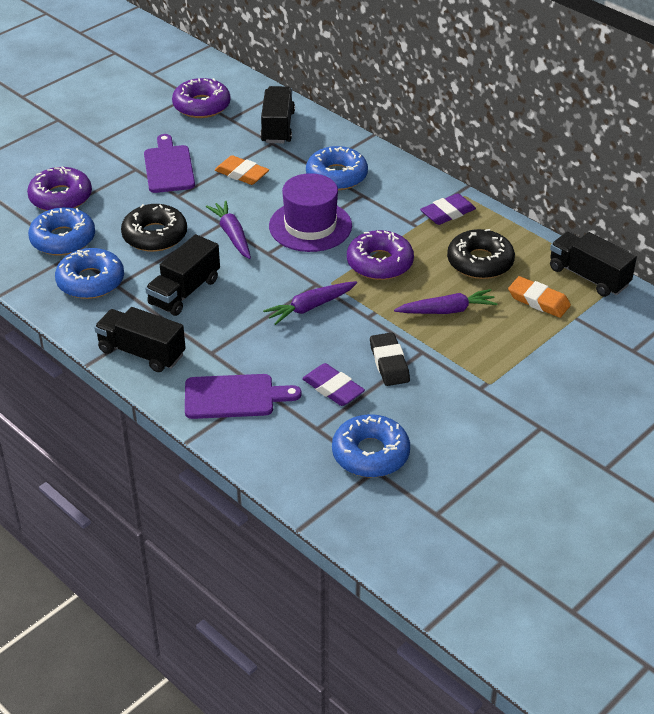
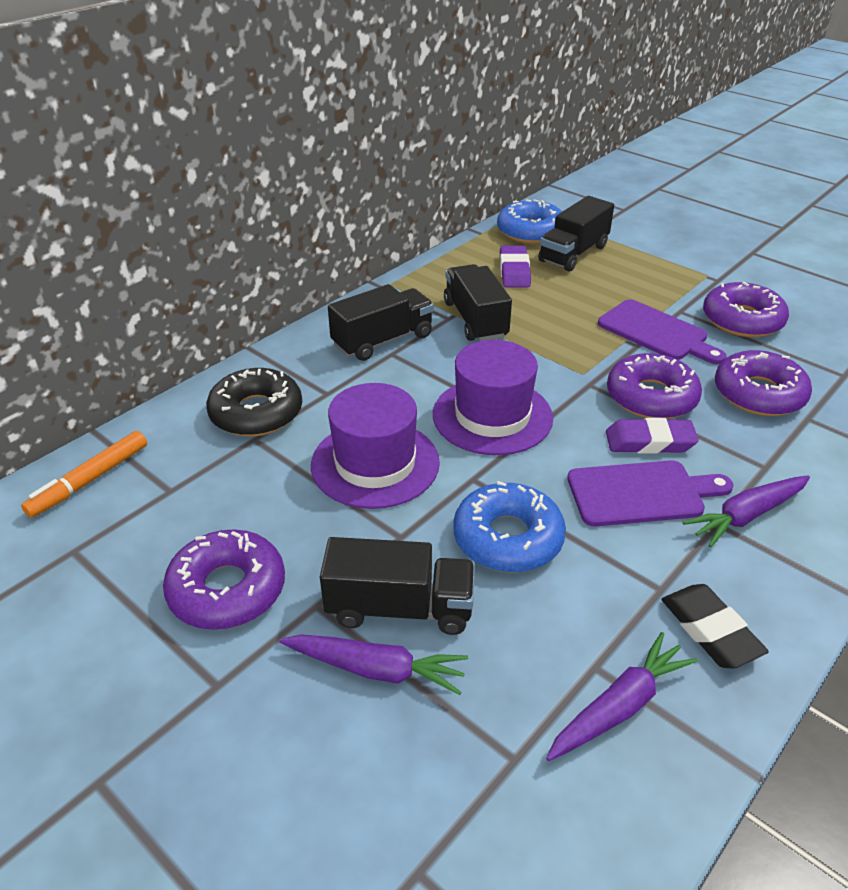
black donut: 2 -> 1
blue donut: 4 -> 2
orange eraser: 2 -> 0
orange marker: 0 -> 1
purple donut: 3 -> 4
purple hat: 1 -> 2

